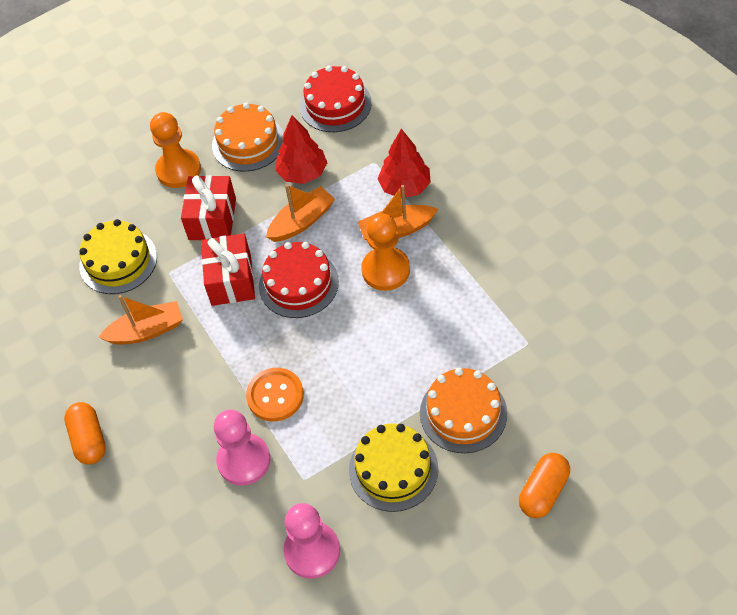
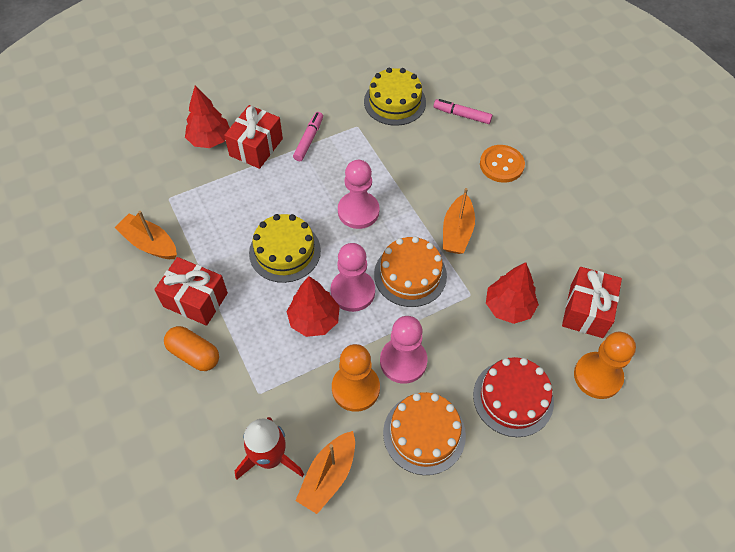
orange capsule: 2 -> 1
pink marker: 0 -> 2
pink pawn: 2 -> 3
red cake: 2 -> 1
red gift: 2 -> 3
red rocket: 0 -> 1
red tree: 2 -> 3

